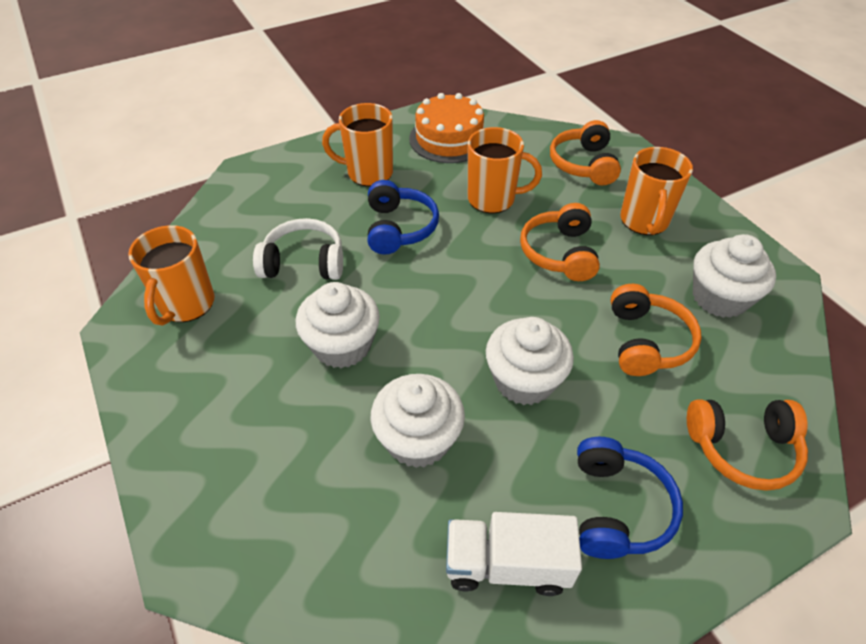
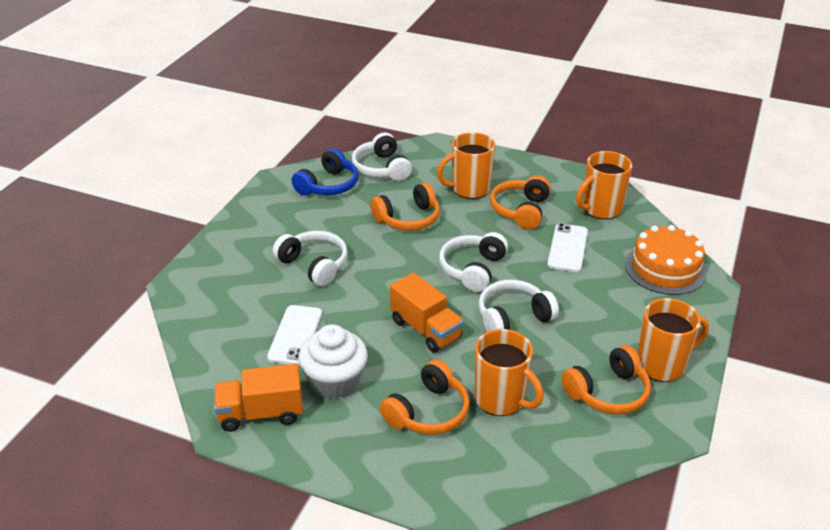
blue headphones: 2 -> 1
orange truck: 0 -> 2
white cupcake: 4 -> 1
white headphones: 1 -> 4
white phone: 0 -> 2
white truck: 1 -> 0

